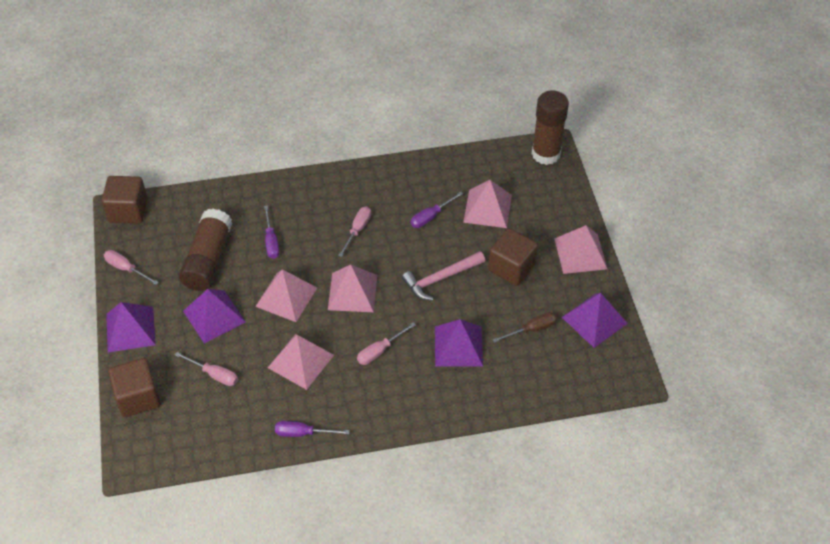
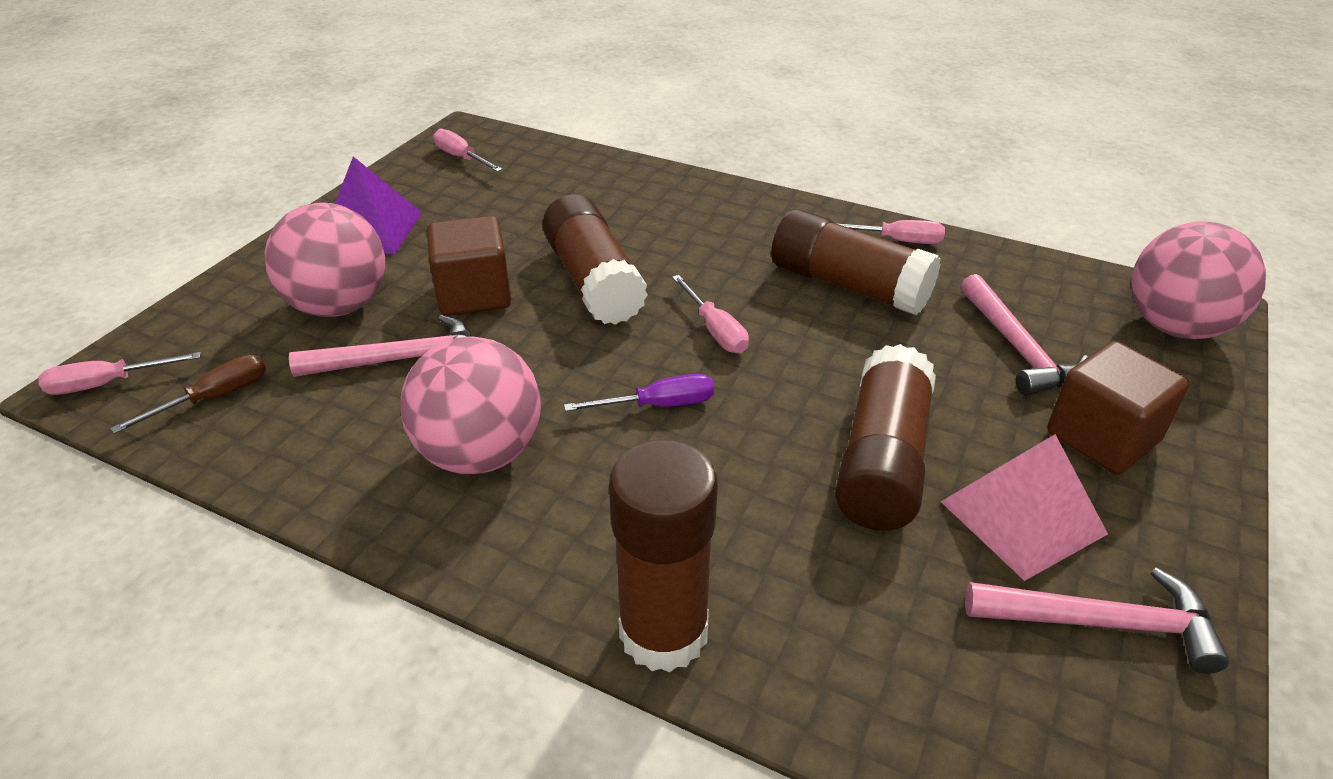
brown cube: 3 -> 2
brown glue stick: 2 -> 4
pink ball: 0 -> 3
pink hammer: 1 -> 3
pink pyramid: 5 -> 1
purple pyramid: 4 -> 1
purple screwdriver: 3 -> 1

